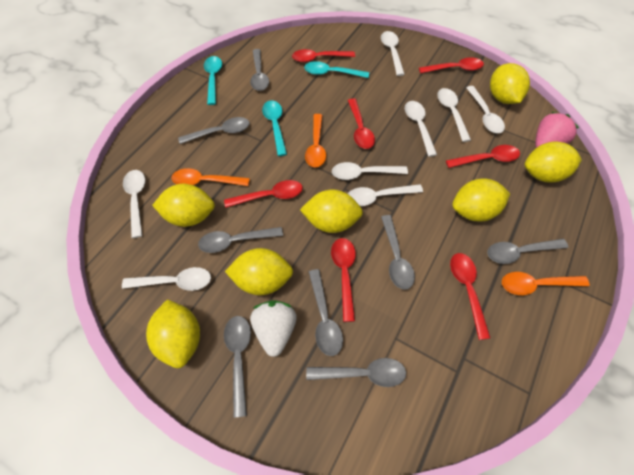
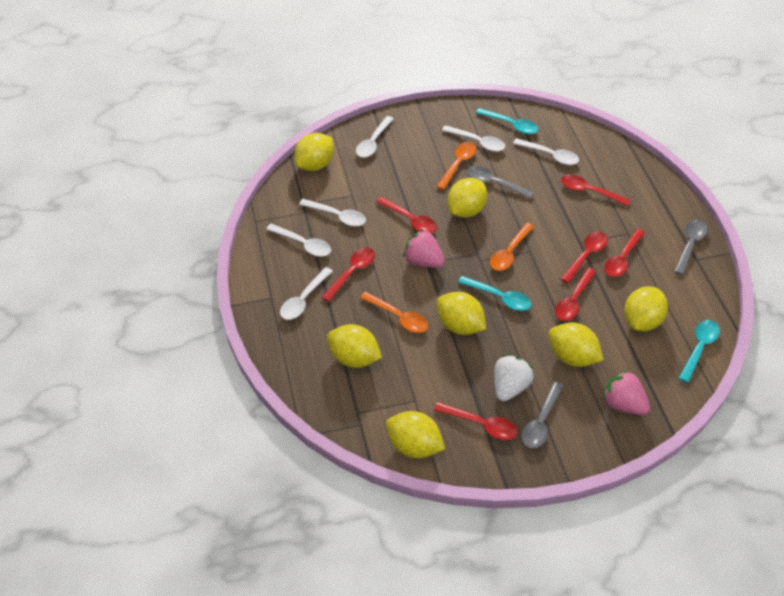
grey spoon: 8 -> 3
pink strawberry: 1 -> 2
white spoon: 8 -> 6

